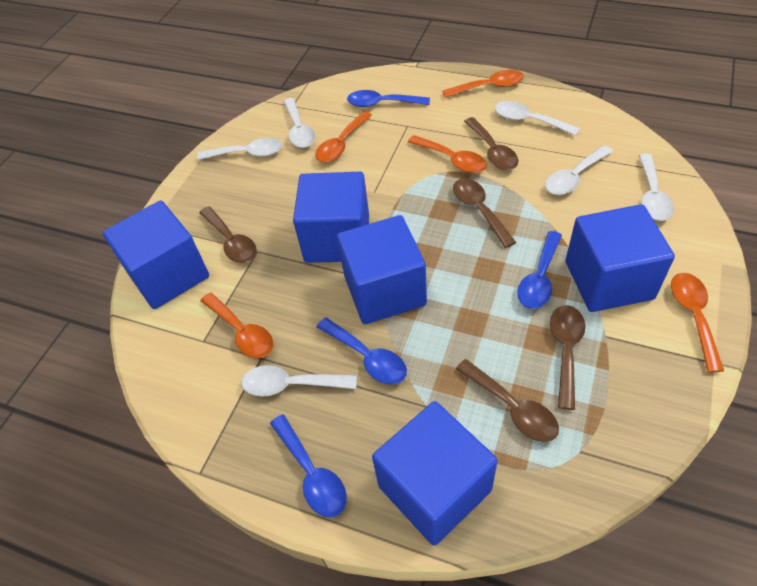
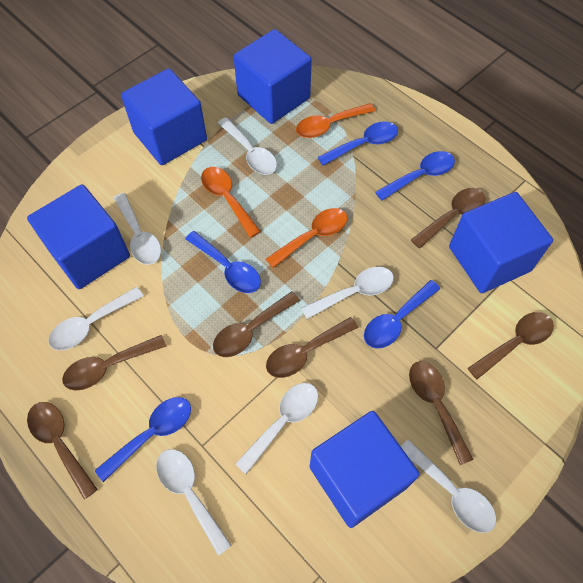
blue spoon: 4 -> 5
brown spoon: 5 -> 7
orange spoon: 5 -> 3
white spoon: 6 -> 7

